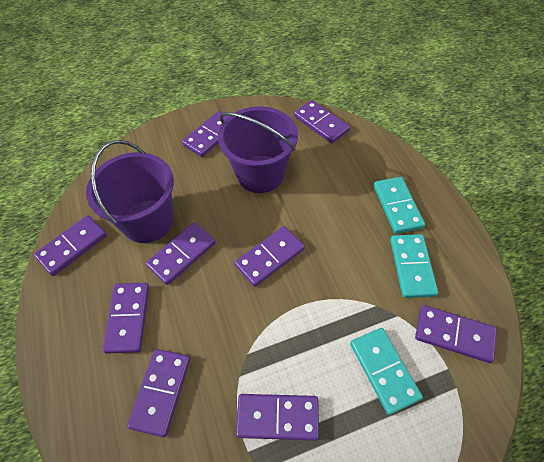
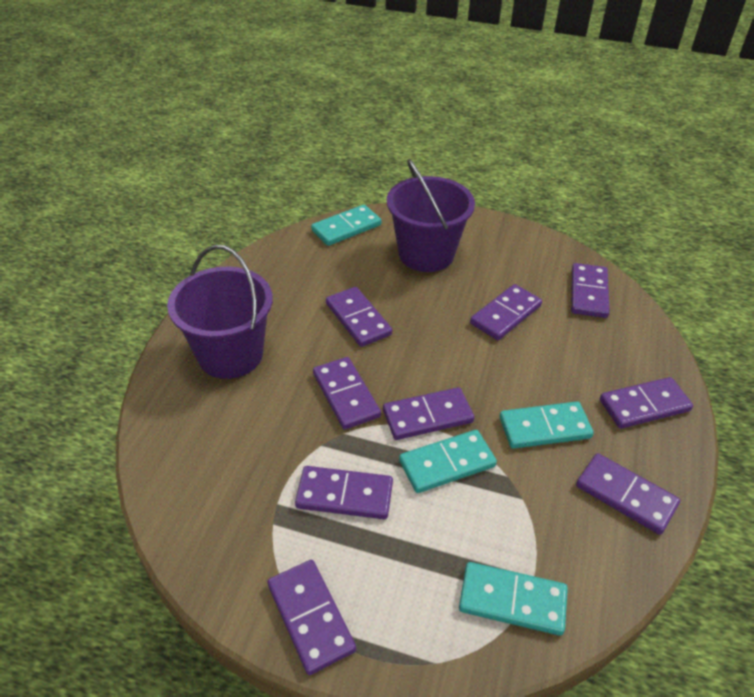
turquoise domino: 3 -> 4

